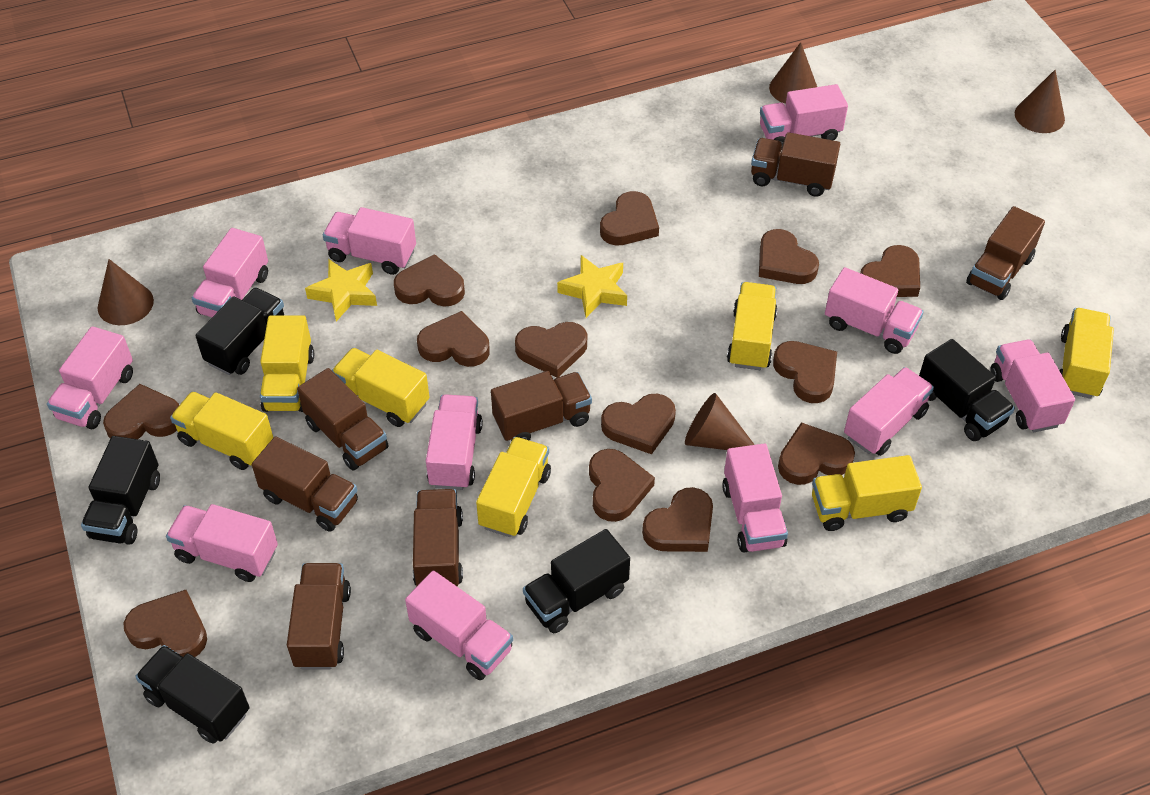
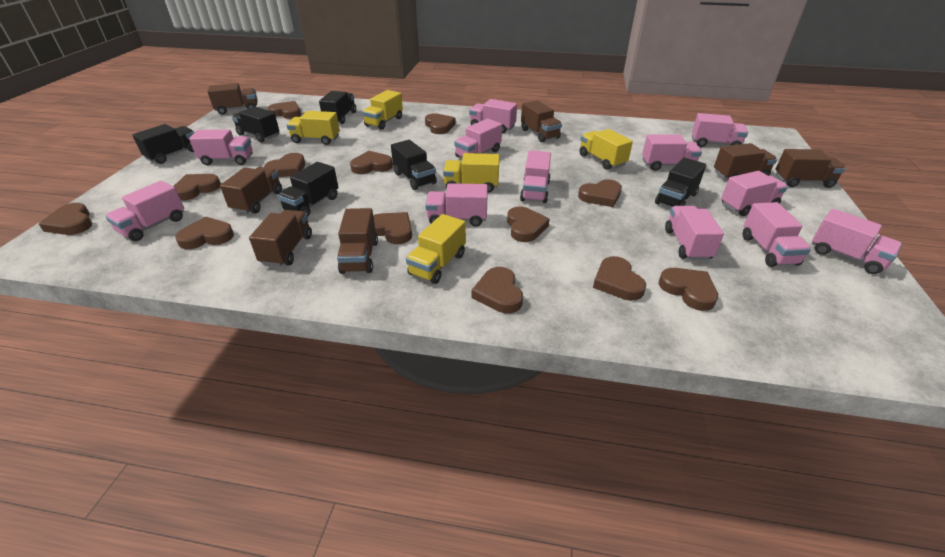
black truck: 5 -> 6
brown cone: 4 -> 0
pink truck: 11 -> 12
yellow star: 2 -> 0
yellow truck: 7 -> 5

